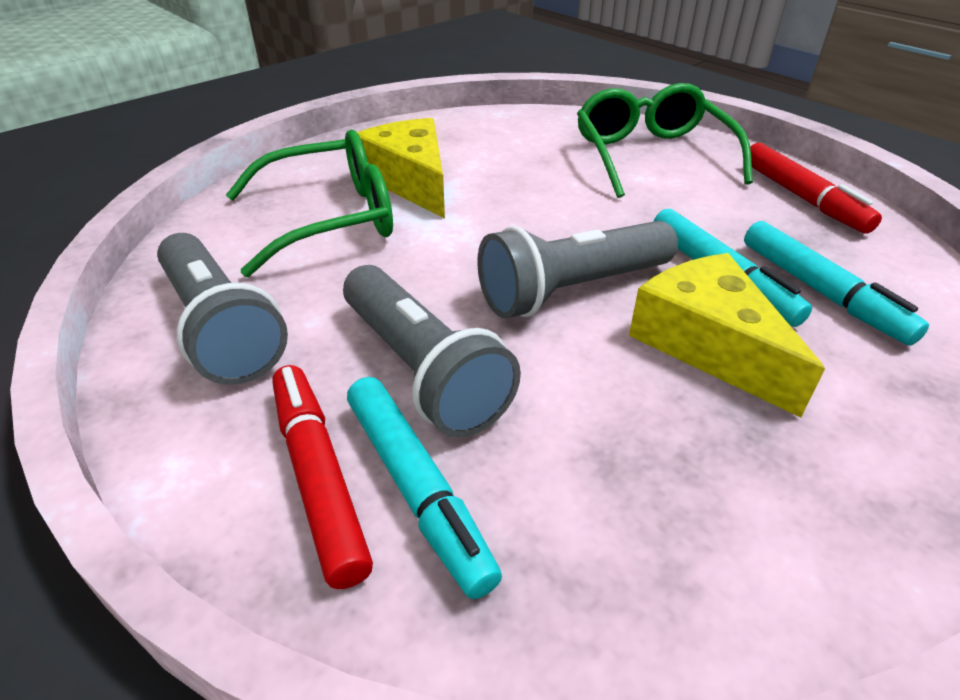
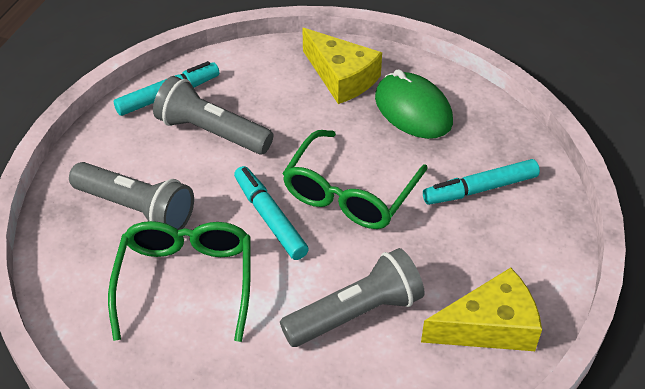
green mouse: 0 -> 1
red marker: 2 -> 0

